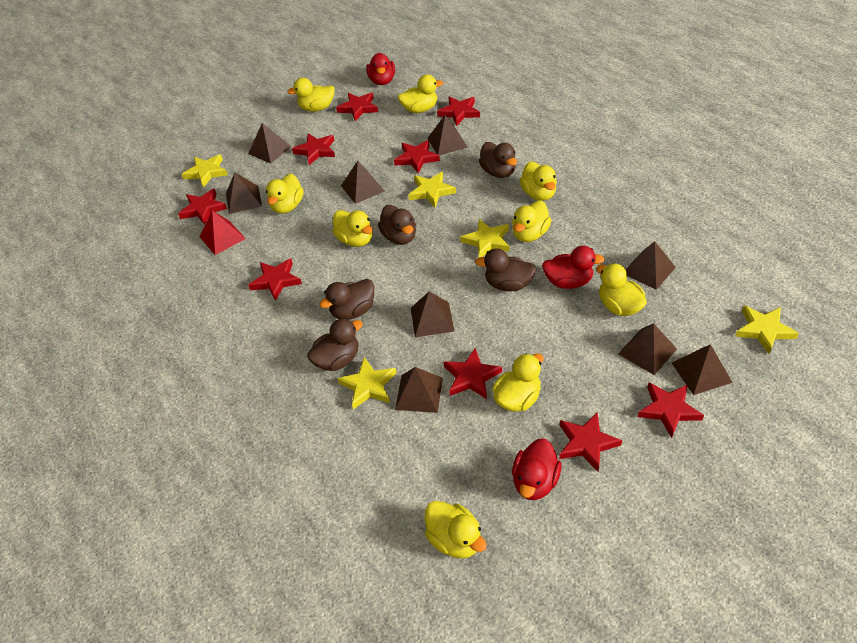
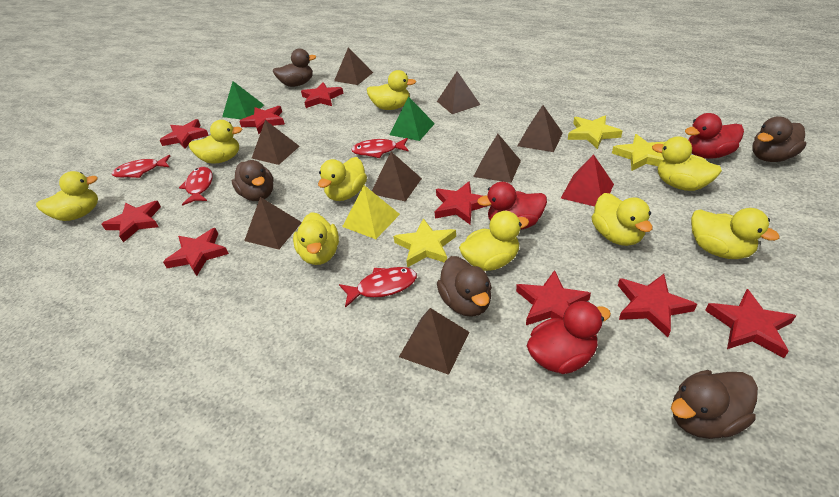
brown pyramid: 9 -> 8
green pyramid: 0 -> 2
red fish: 0 -> 4
yellow pyramid: 0 -> 1
yellow star: 5 -> 3

